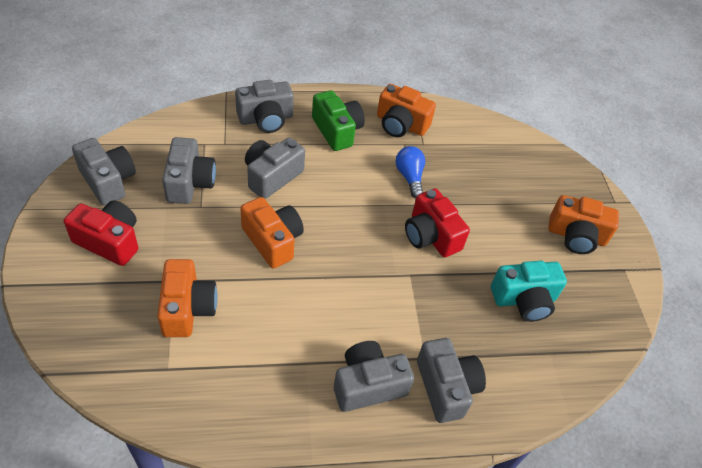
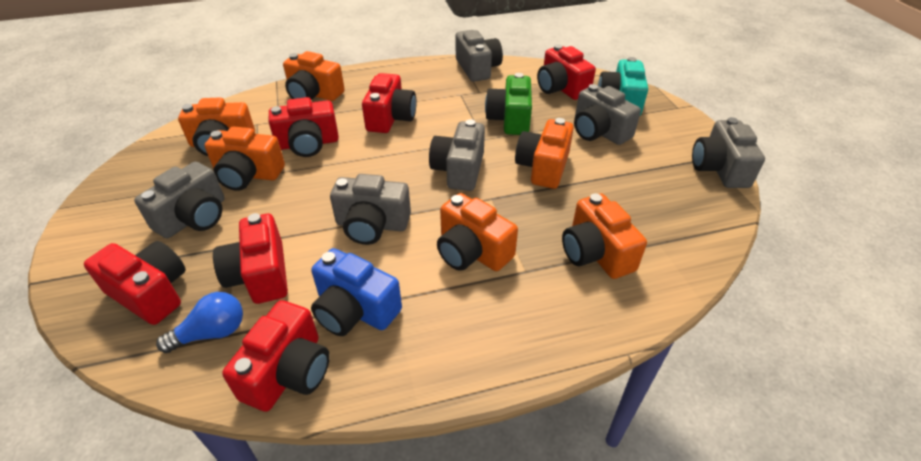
blue camera: 0 -> 1
orange camera: 4 -> 6
red camera: 2 -> 6

